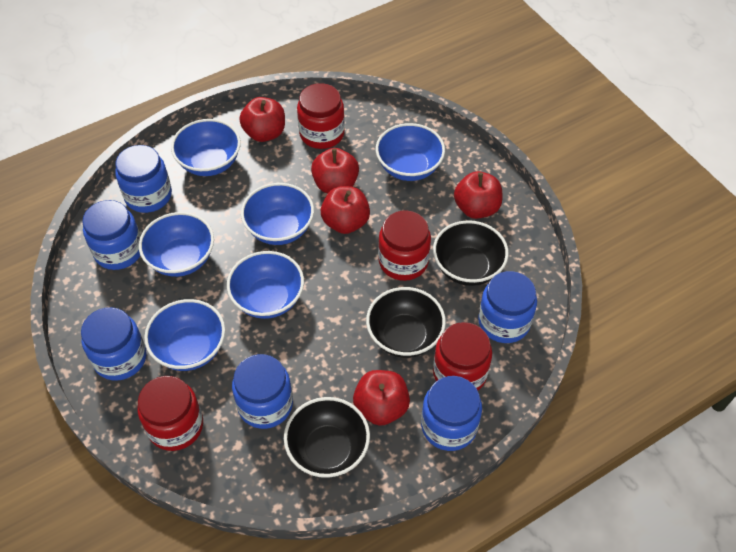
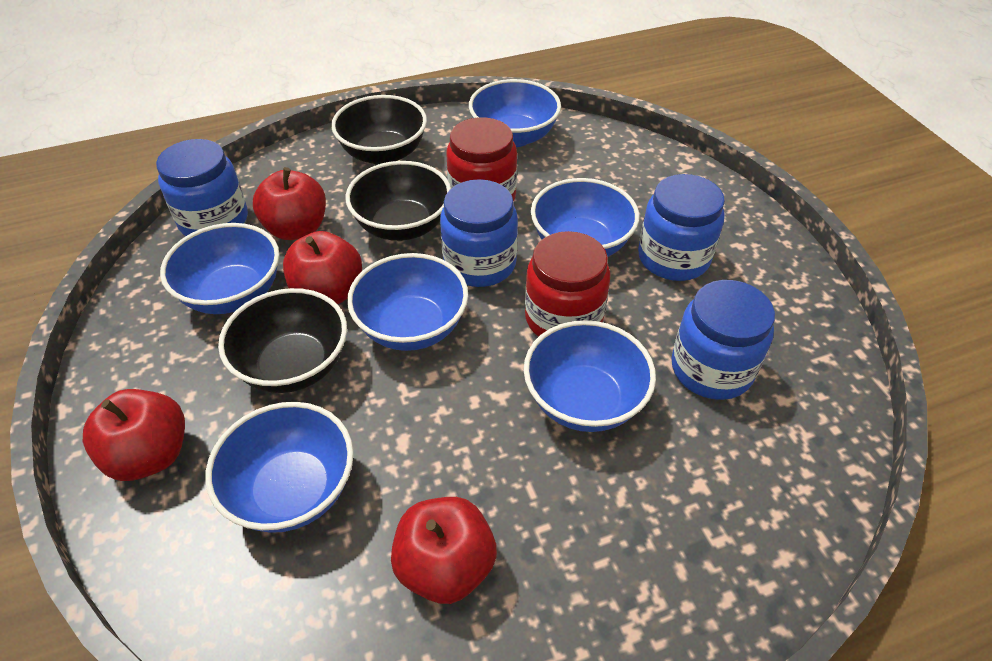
blue jar: 6 -> 4
red apple: 5 -> 4
red jar: 4 -> 2

